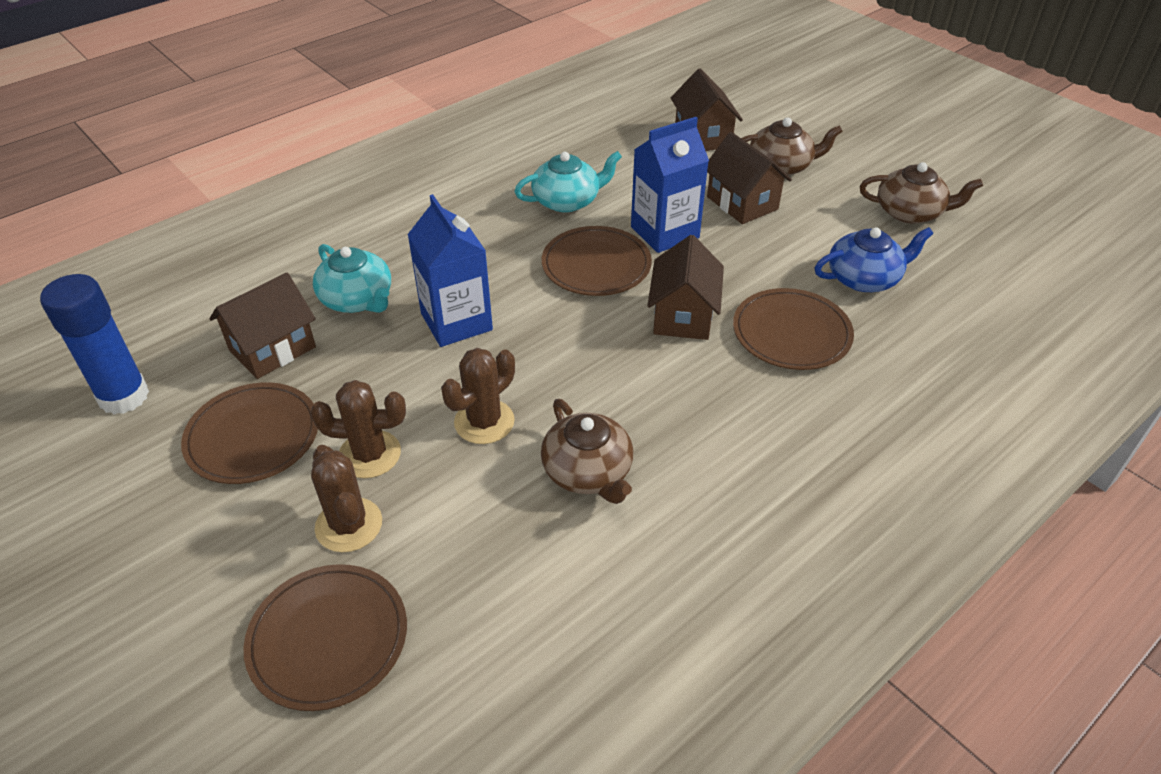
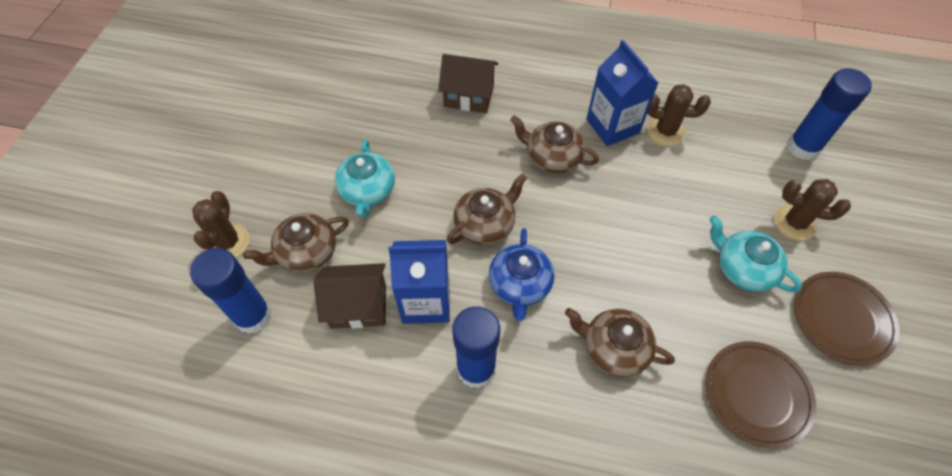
blue glue stick: 1 -> 3
brown house: 4 -> 2
brown plate: 4 -> 2
brown teapot: 3 -> 4

